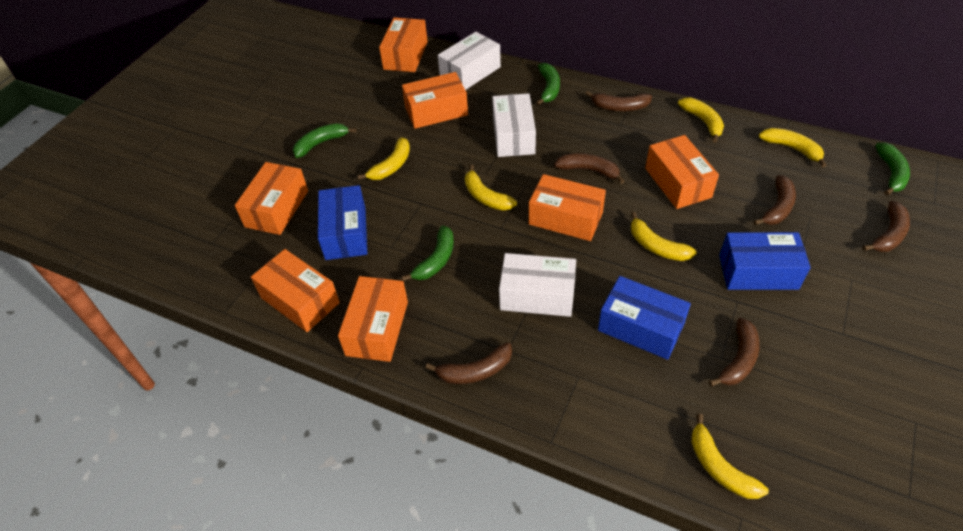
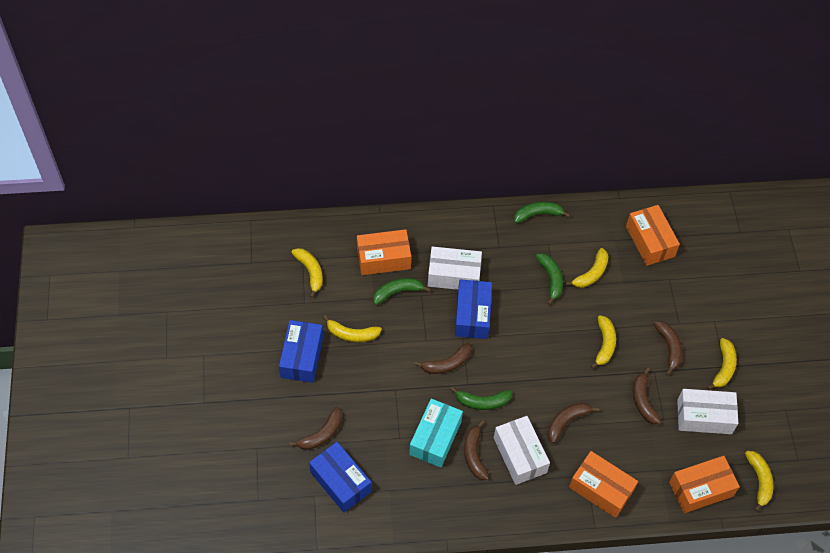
orange box: 7 -> 4
turquoise box: 0 -> 1

